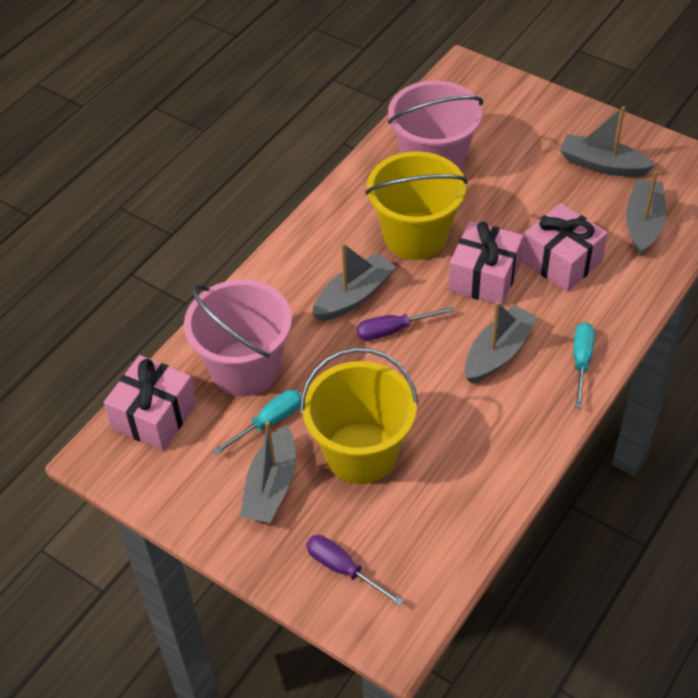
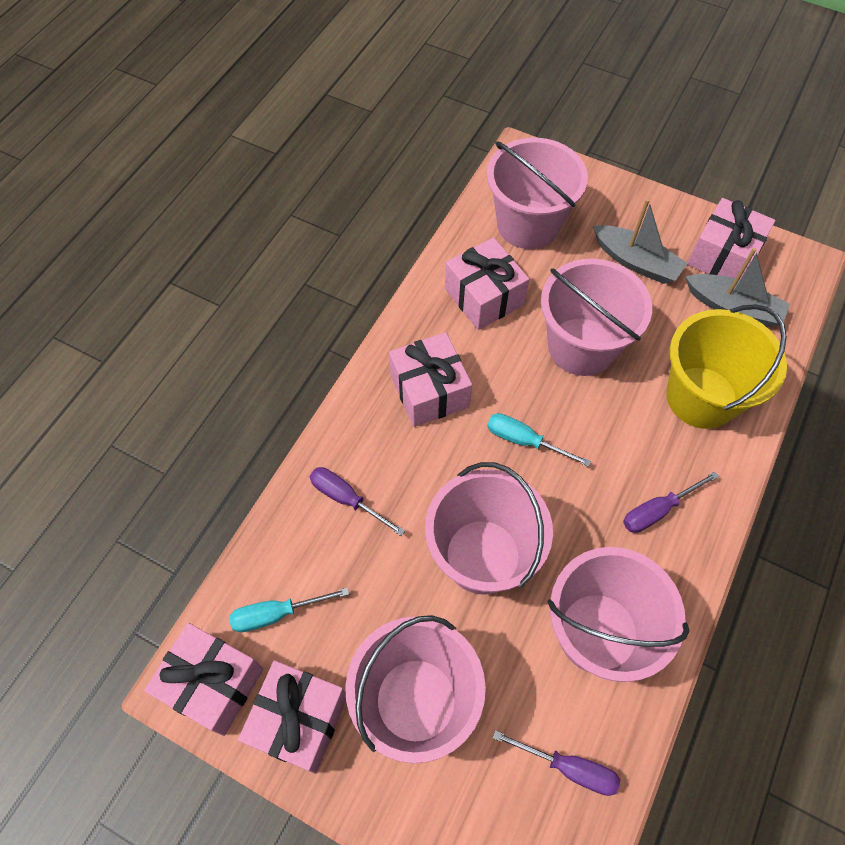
grey boat: 5 -> 2
pink bucket: 2 -> 5
pink gift: 3 -> 5
purple screwdriver: 2 -> 3
yellow bucket: 2 -> 1

